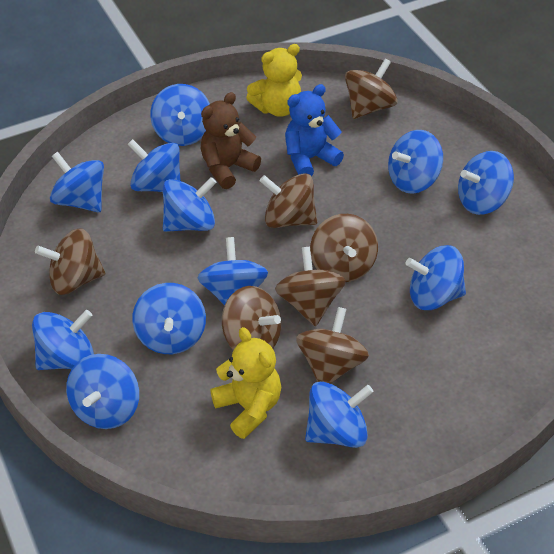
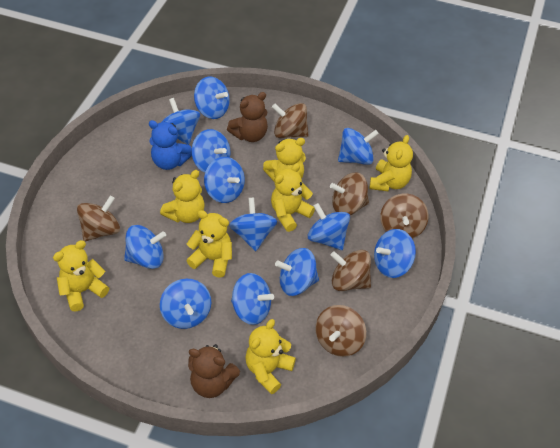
brown spinning top: 7 -> 6
brown teddy bear: 1 -> 2
yellow teddy bear: 2 -> 7

